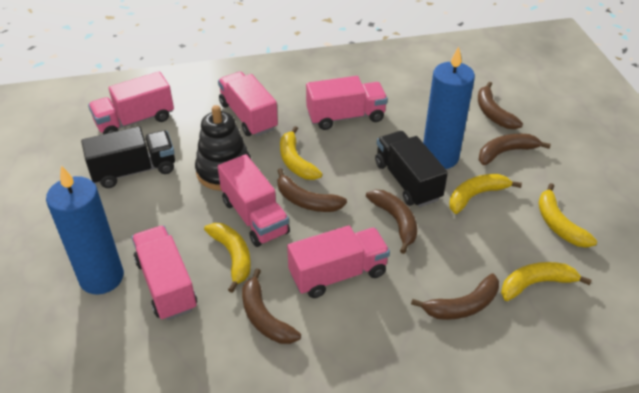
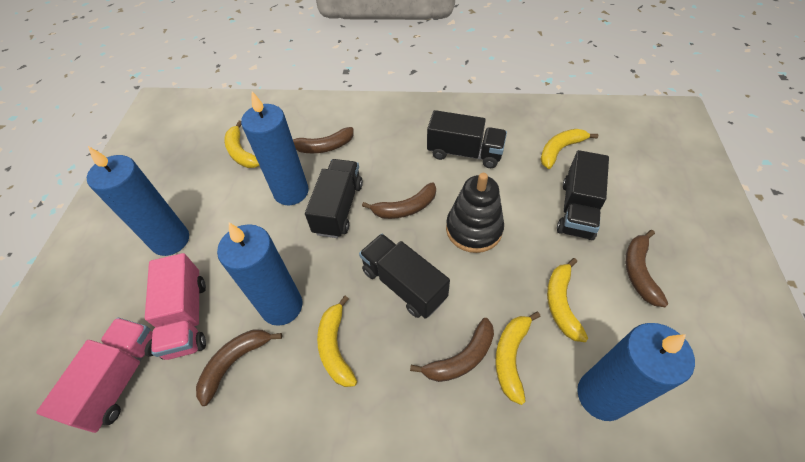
black truck: 2 -> 4
blue candle: 2 -> 4
brown banana: 6 -> 5
pink truck: 6 -> 2

